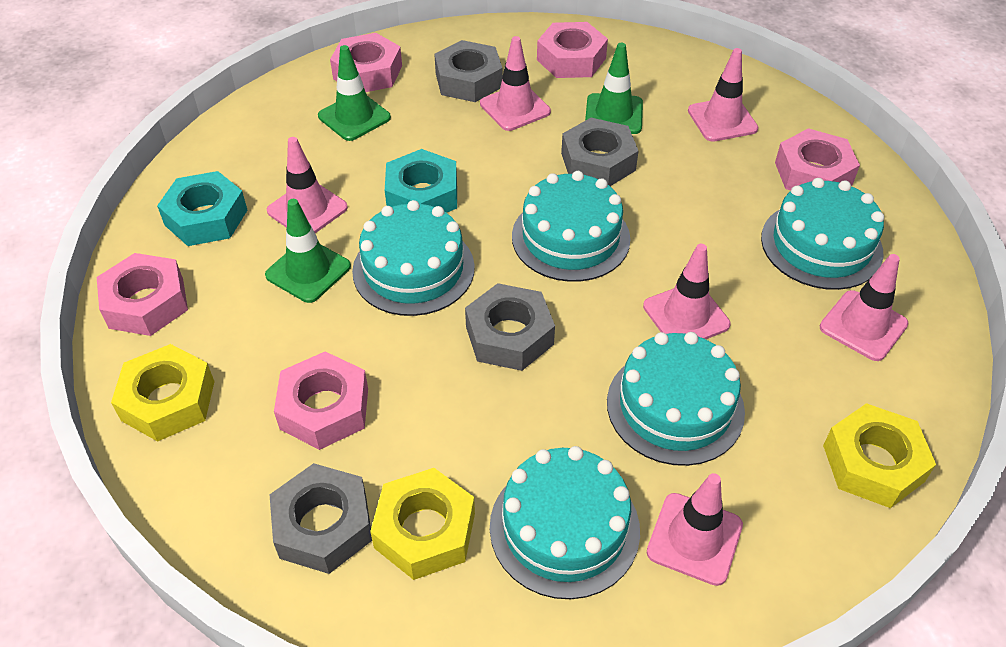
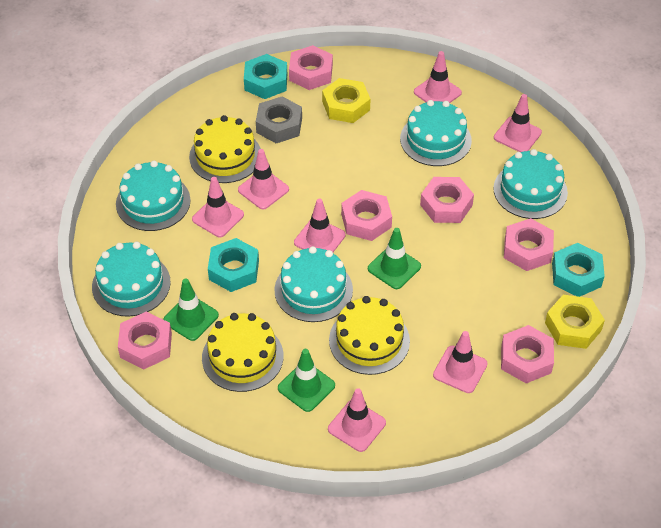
grey nut: 4 -> 1
pink nut: 5 -> 6
pink traffic cone: 6 -> 7
turquoise nut: 2 -> 3
yellow cake: 0 -> 3
yellow nut: 3 -> 2

